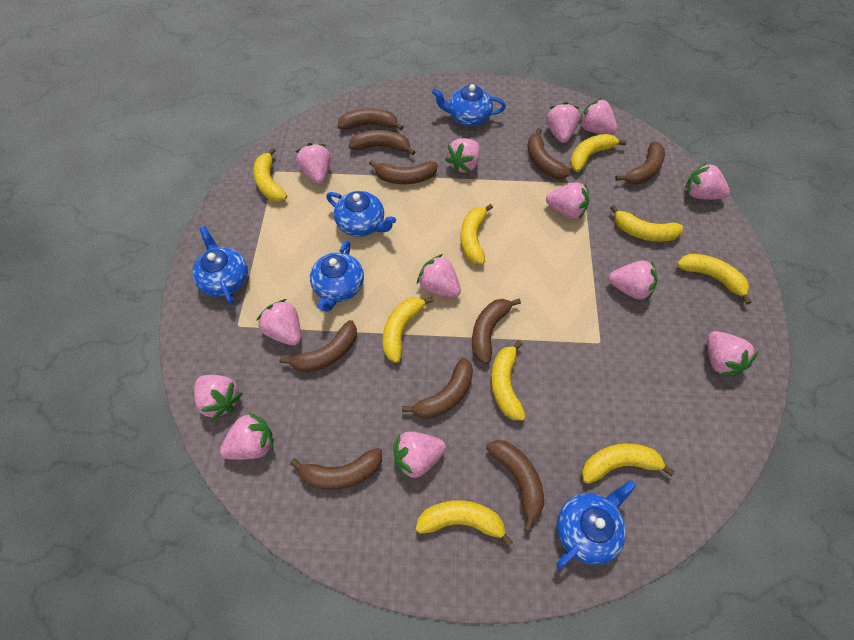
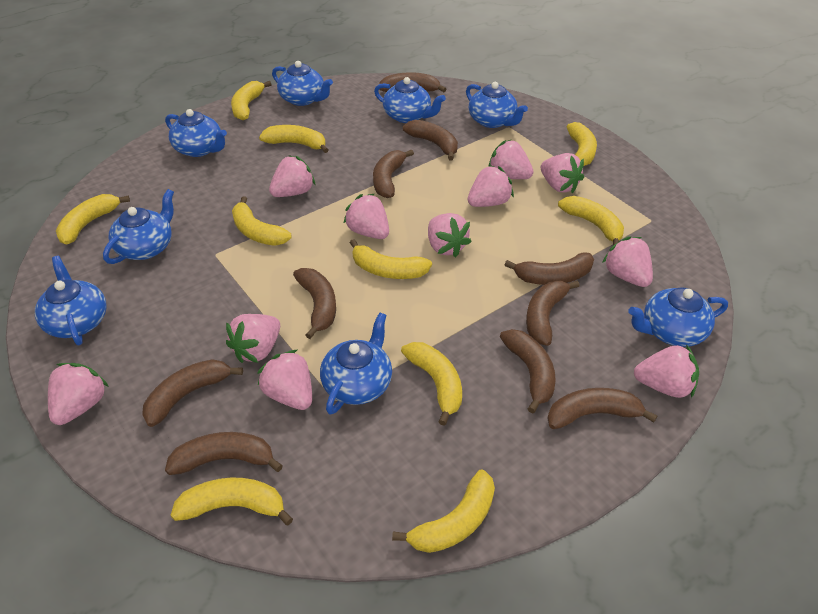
blue teapot: 5 -> 8
pink strawberry: 13 -> 11
yellow banana: 9 -> 10

